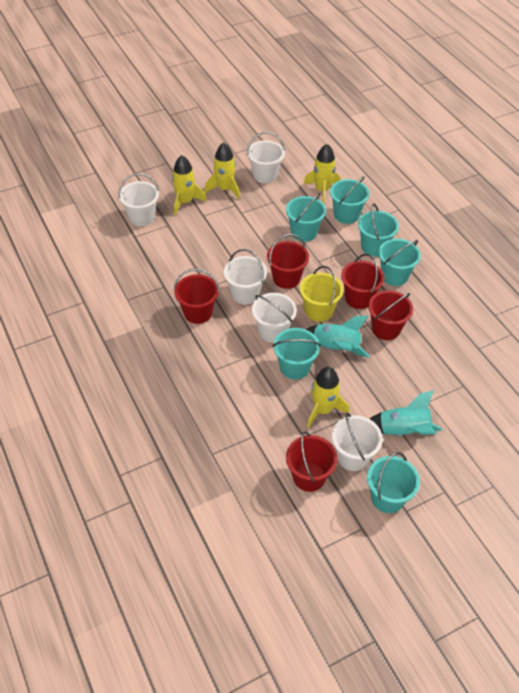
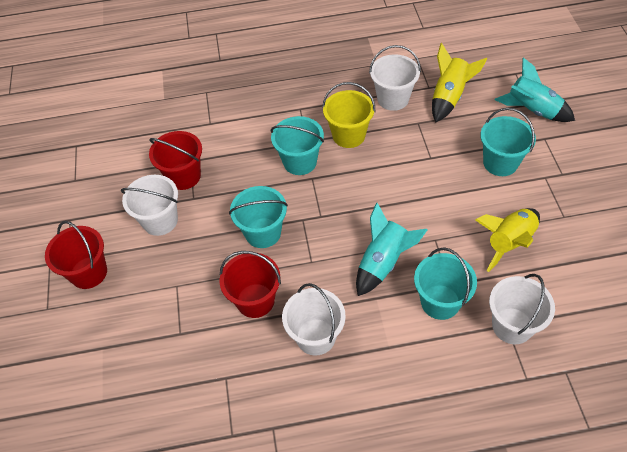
red bucket: 5 -> 3
turquoise bucket: 6 -> 4
white bucket: 5 -> 4
yellow rocket: 4 -> 2

